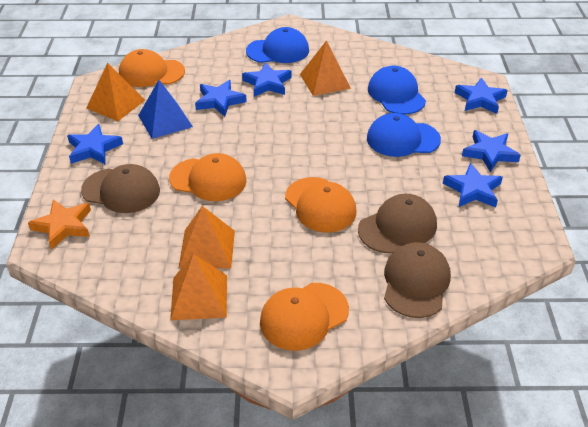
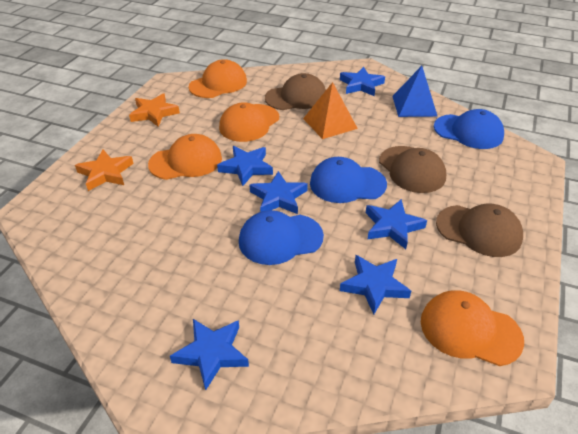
orange pyramid: 4 -> 1
orange star: 1 -> 2

